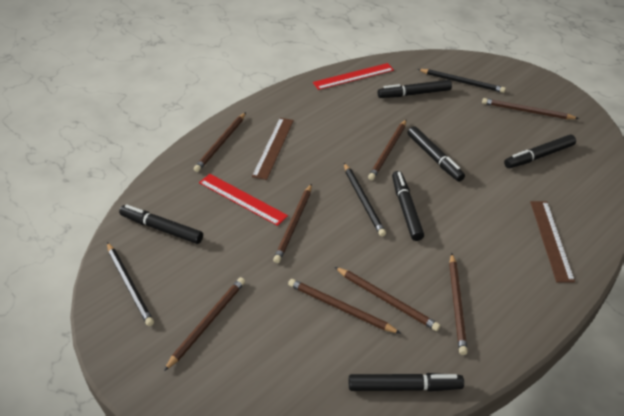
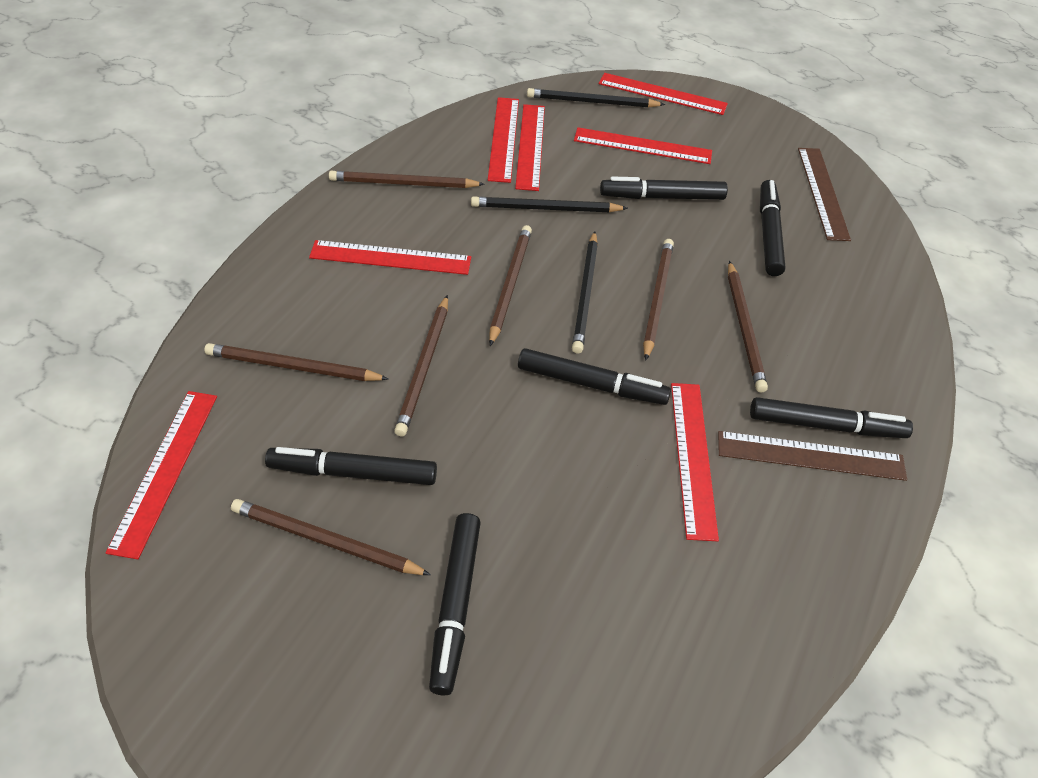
brown pencil: 8 -> 7
red ruler: 2 -> 7

